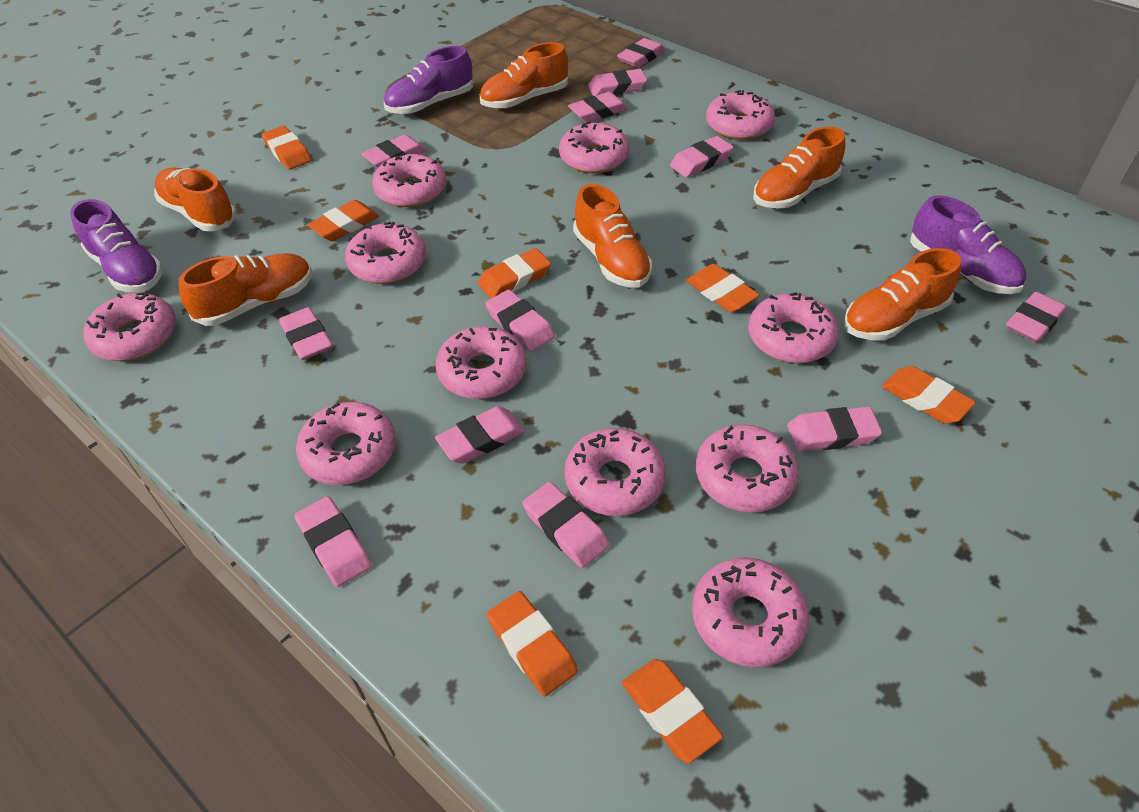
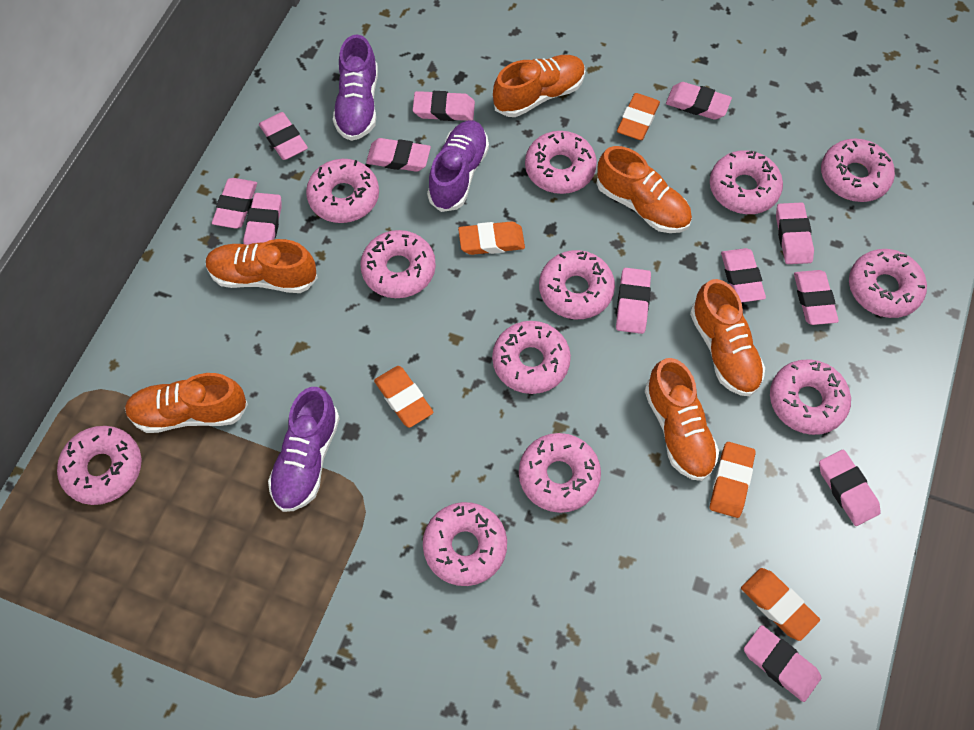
orange eraser: 7 -> 5
pink donut: 11 -> 12

